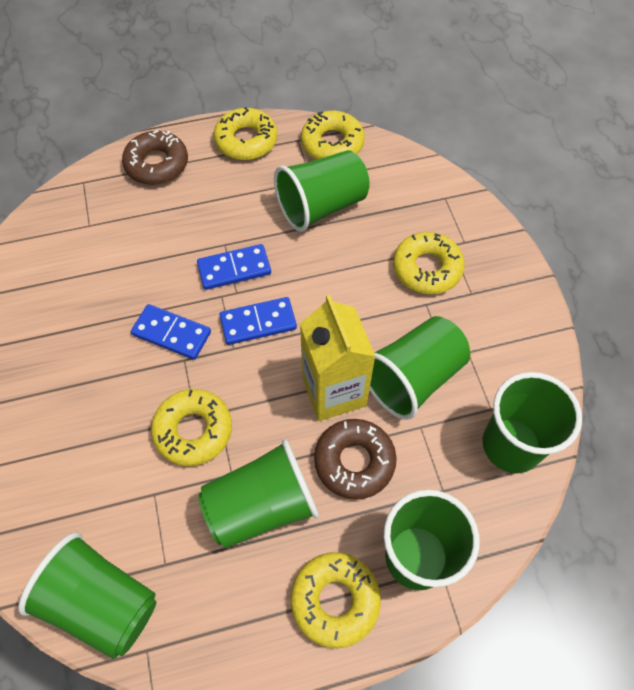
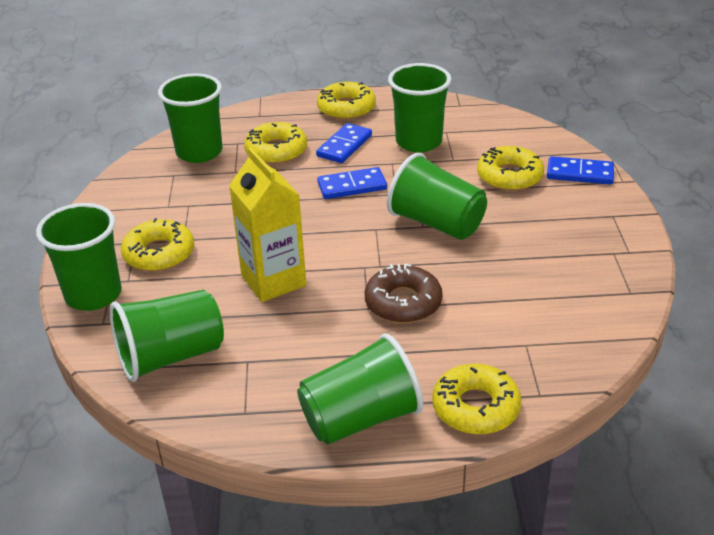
brown donut: 2 -> 1

